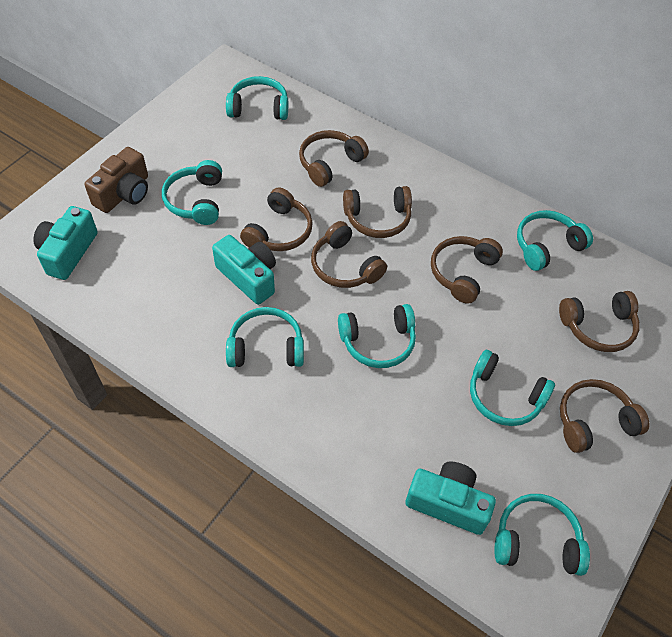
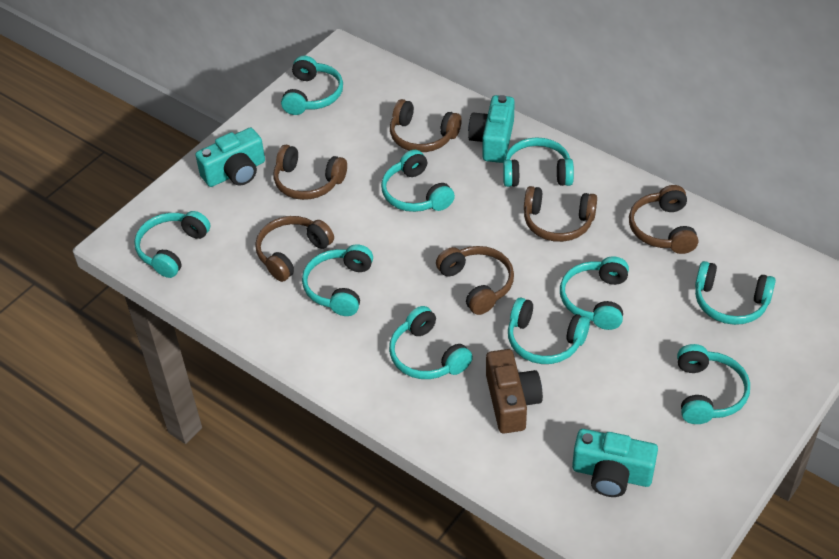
brown headphones: 7 -> 6
turquoise headphones: 7 -> 10

